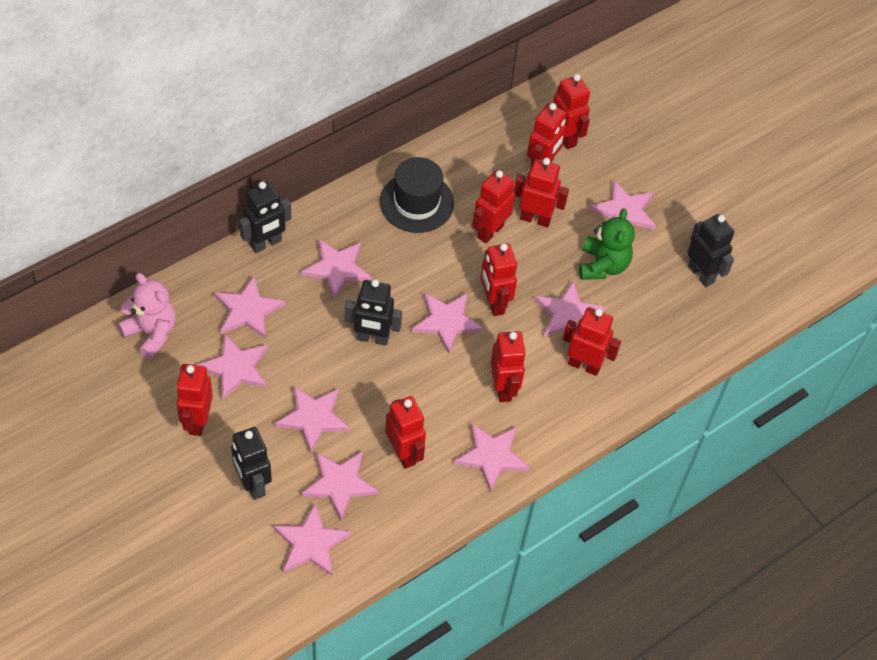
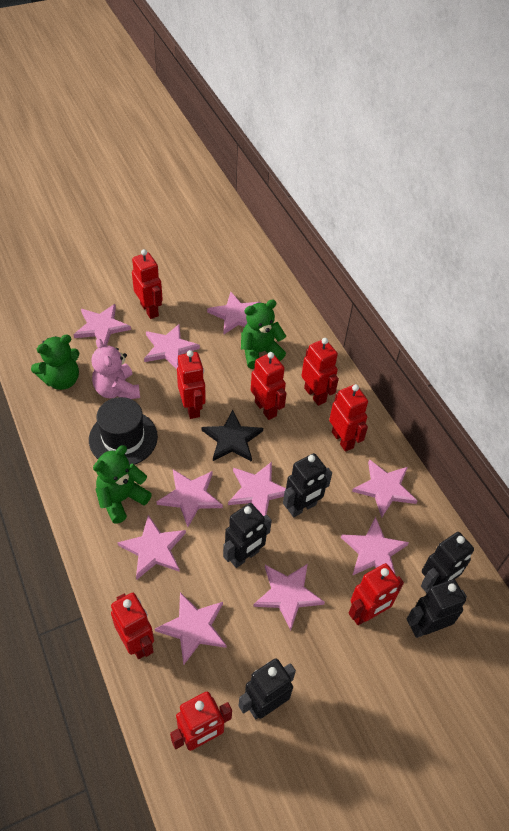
black robot: 4 -> 5
black star: 0 -> 1
green teddy bear: 1 -> 3
red robot: 9 -> 8

